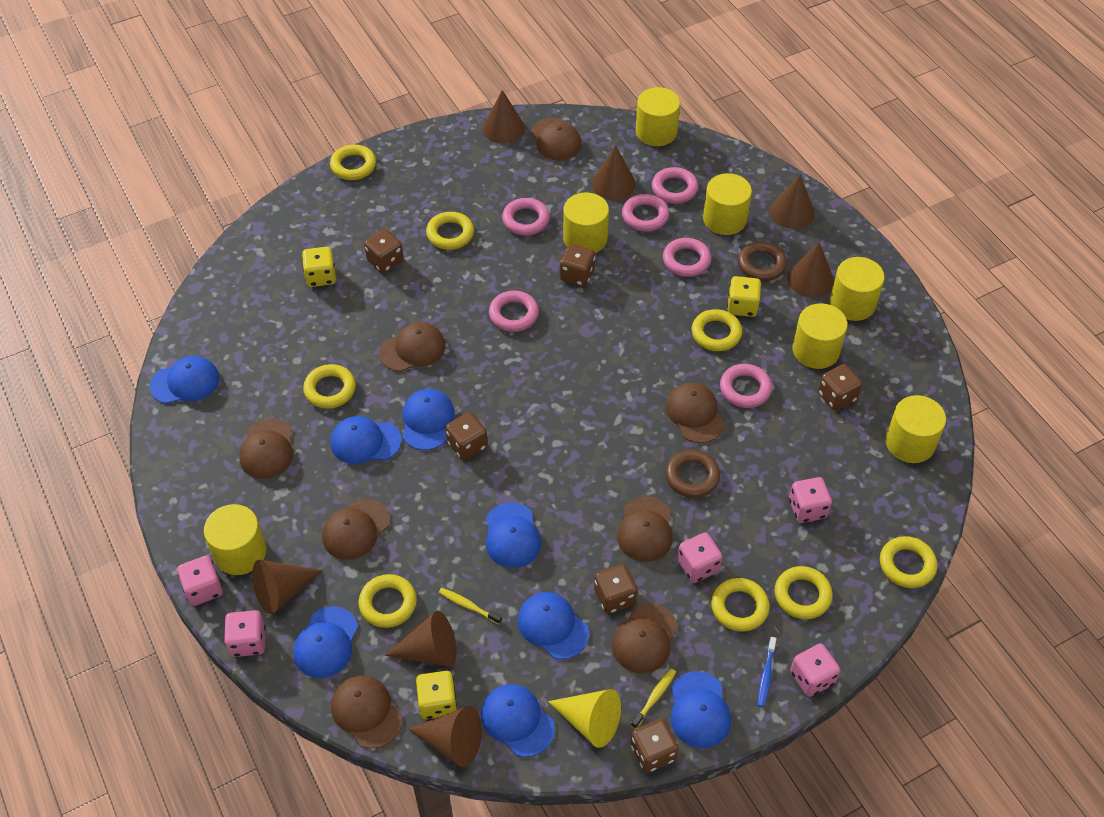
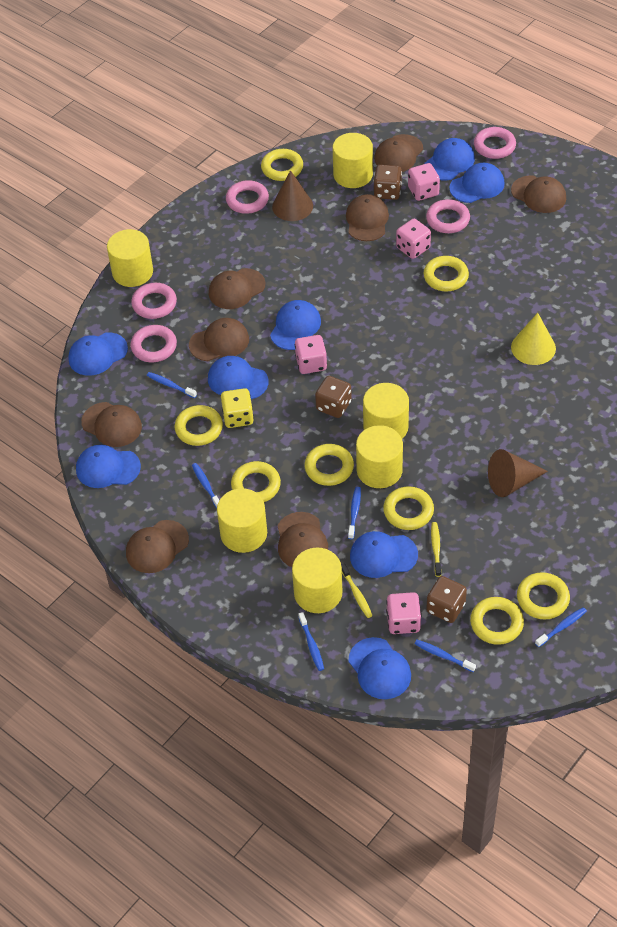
blue toothbrush: 1 -> 6
brown cone: 7 -> 2
brown dice: 6 -> 3
brown ring: 2 -> 0
pink dice: 5 -> 4
pink ring: 6 -> 5
yellow cylinder: 7 -> 6
yellow dice: 3 -> 1

